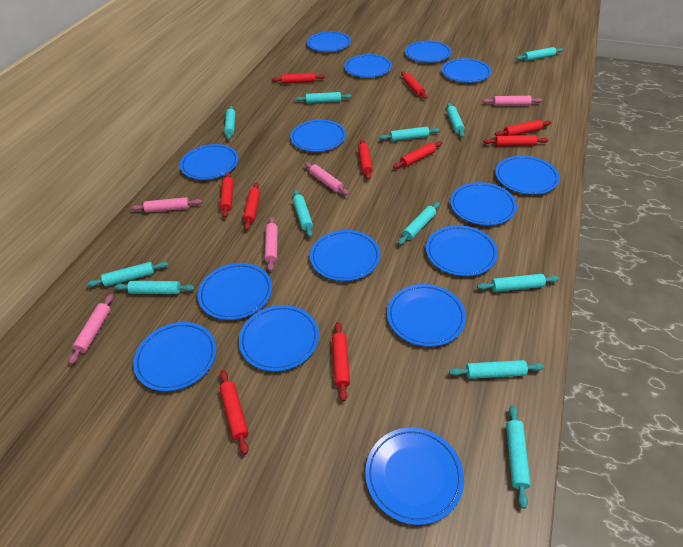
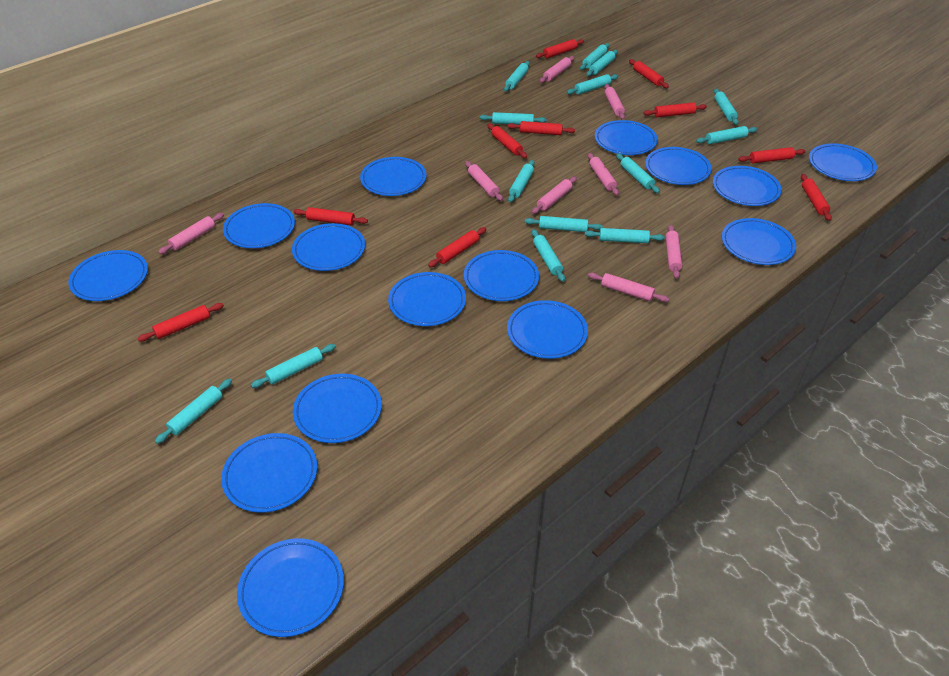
pink rolling pin: 5 -> 8
turquoise rolling pin: 12 -> 14

